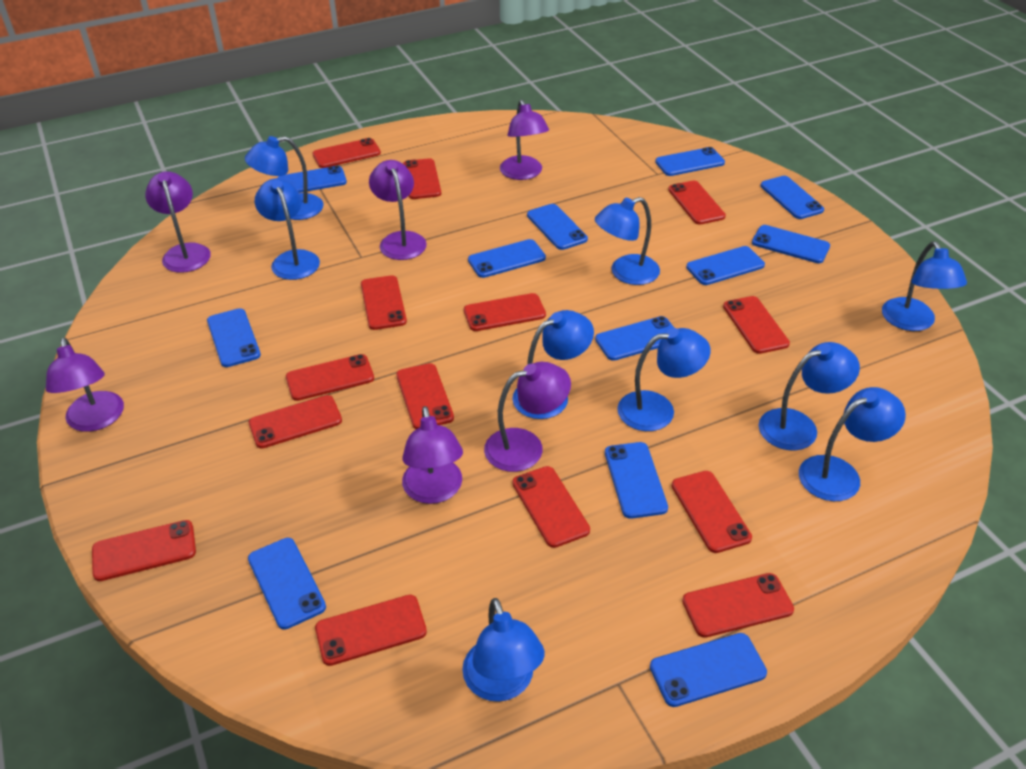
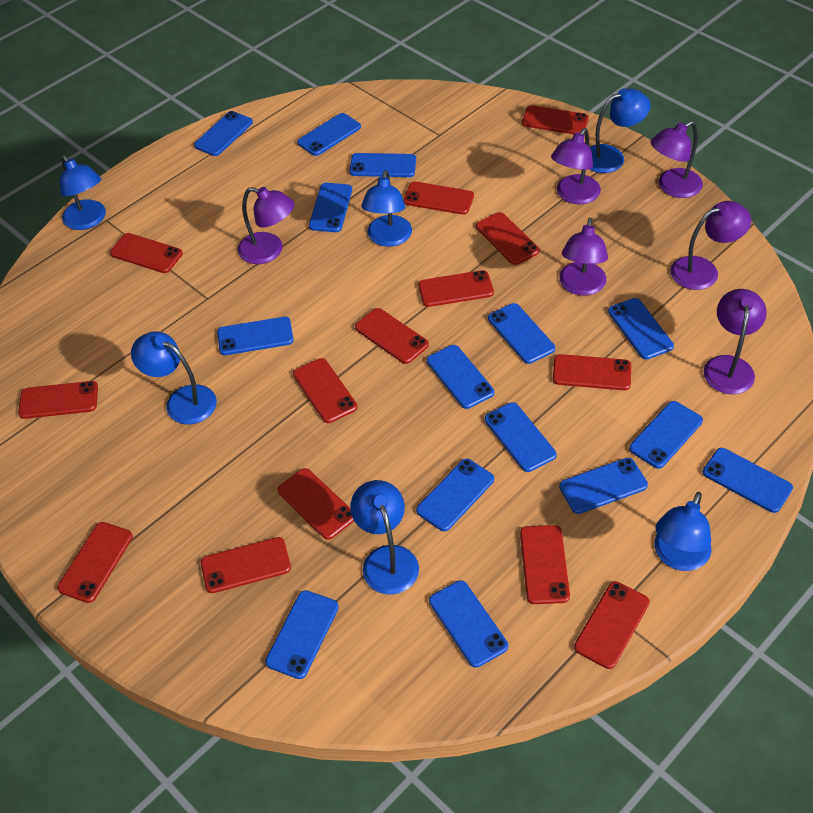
blue lamp: 9 -> 6
blue phone: 12 -> 15

